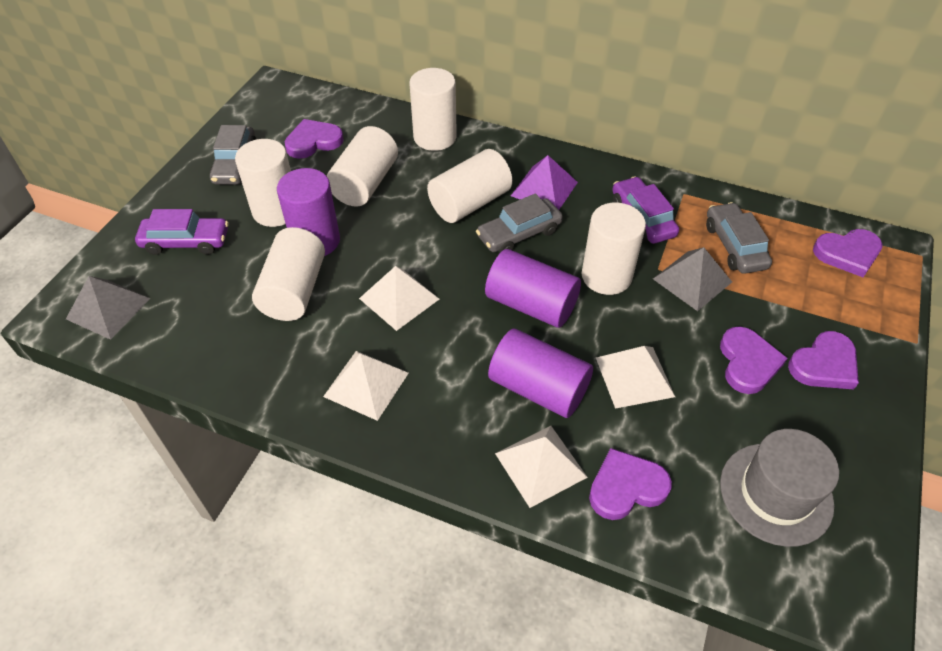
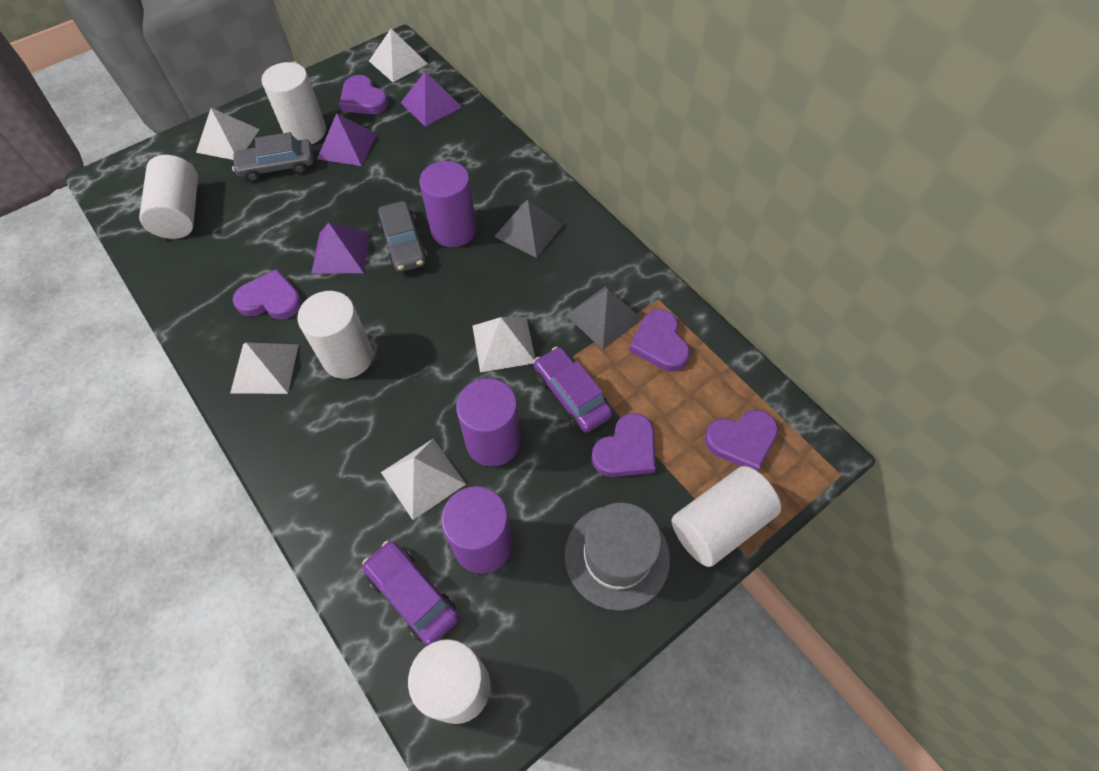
grey car: 3 -> 2
purple pyramid: 1 -> 3
white cylinder: 6 -> 5
white pyramid: 4 -> 5

